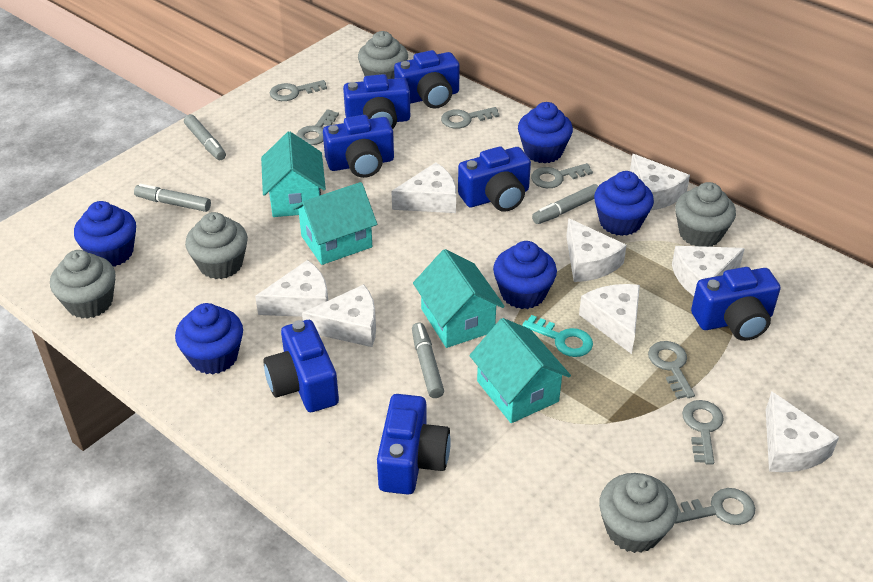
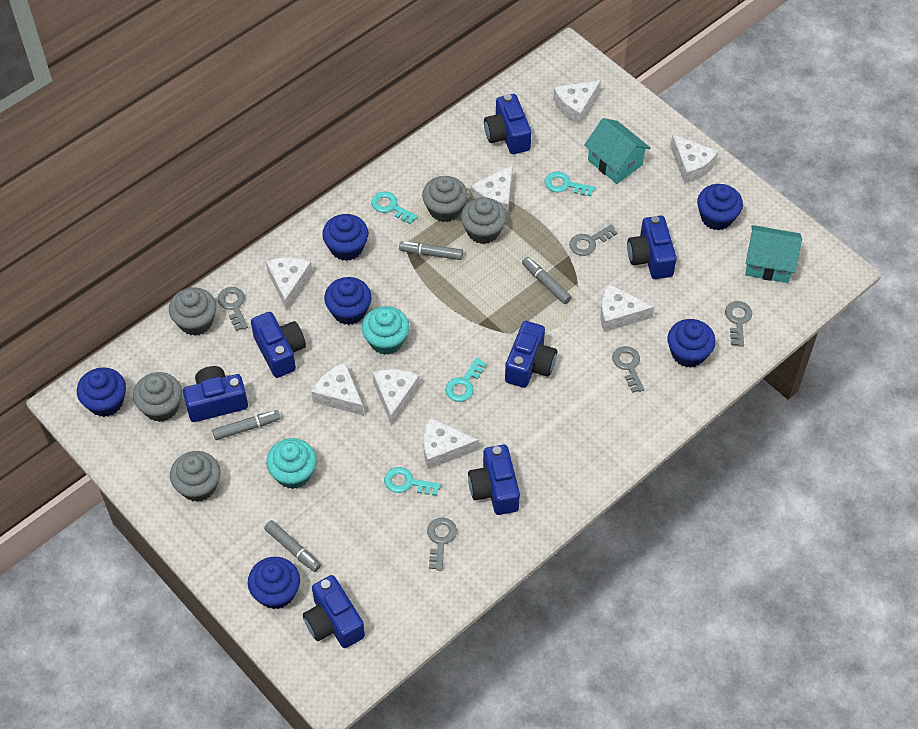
blue cupcake: 5 -> 6
grey key: 7 -> 5
turquoise cupcake: 0 -> 2
turquoise house: 4 -> 2
turquoise key: 1 -> 4

